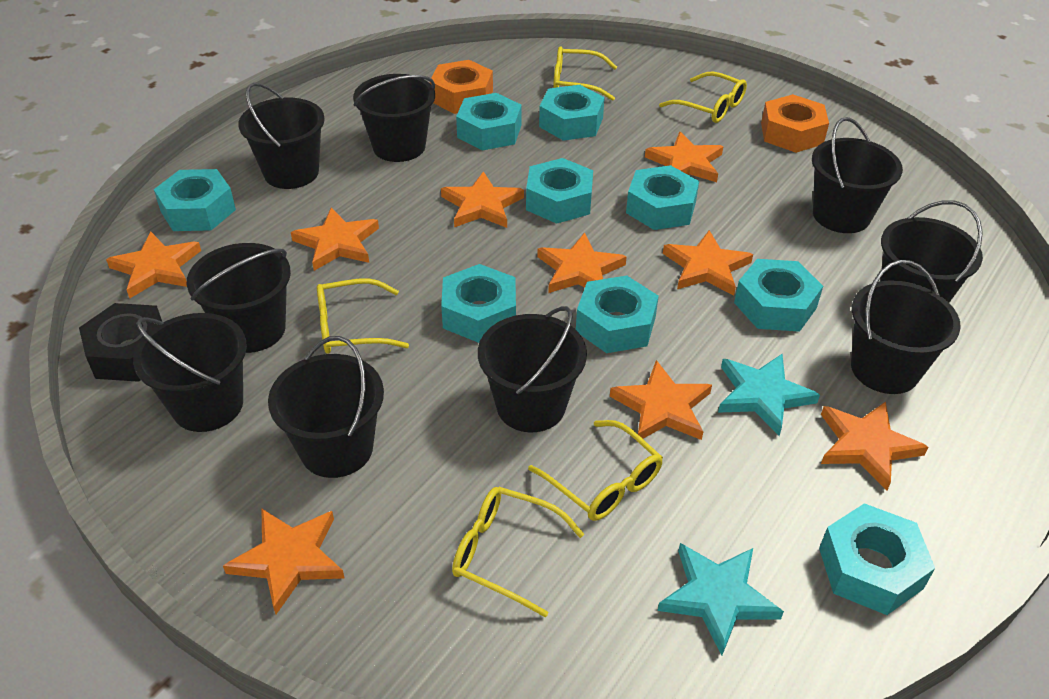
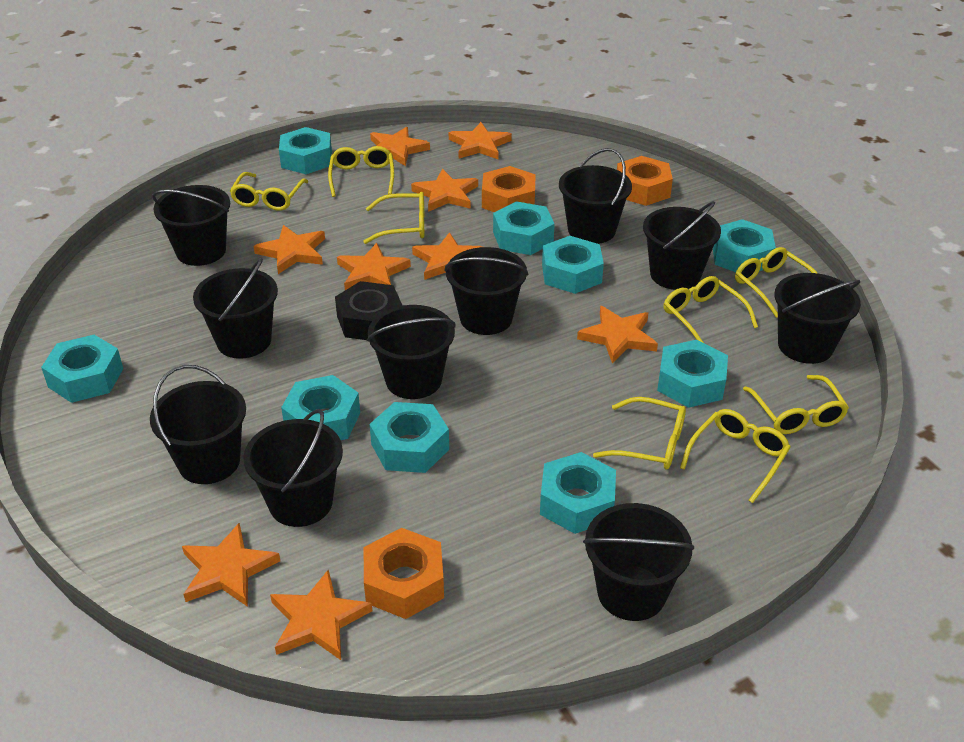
black bucket: 9 -> 10
orange nut: 2 -> 3
turquoise star: 2 -> 0
yellow glasses: 5 -> 8

